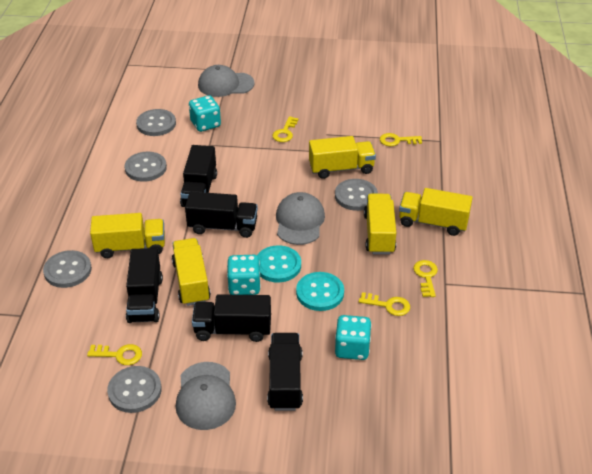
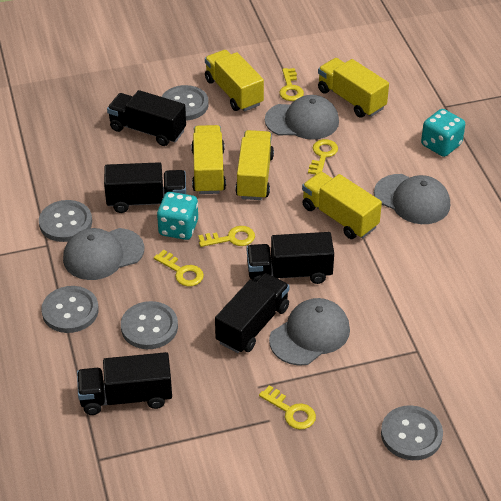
grey cap: 3 -> 4
turquoise button: 2 -> 0
turquoise dice: 3 -> 2

